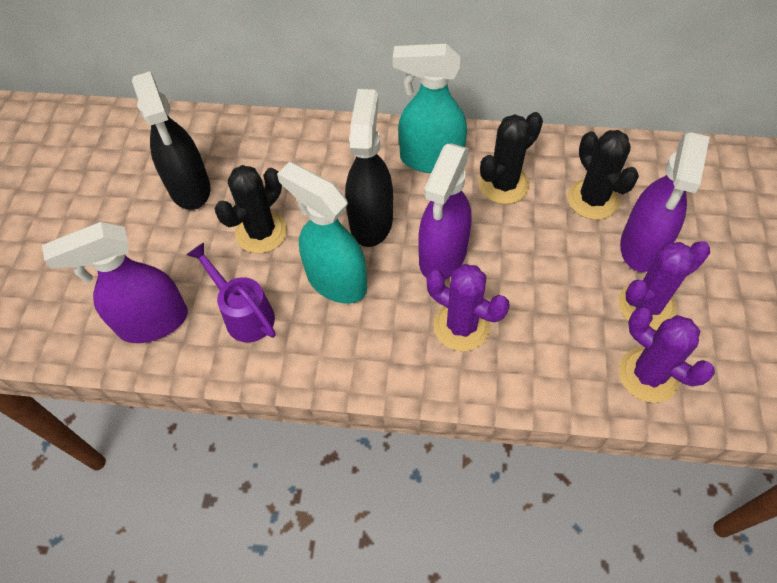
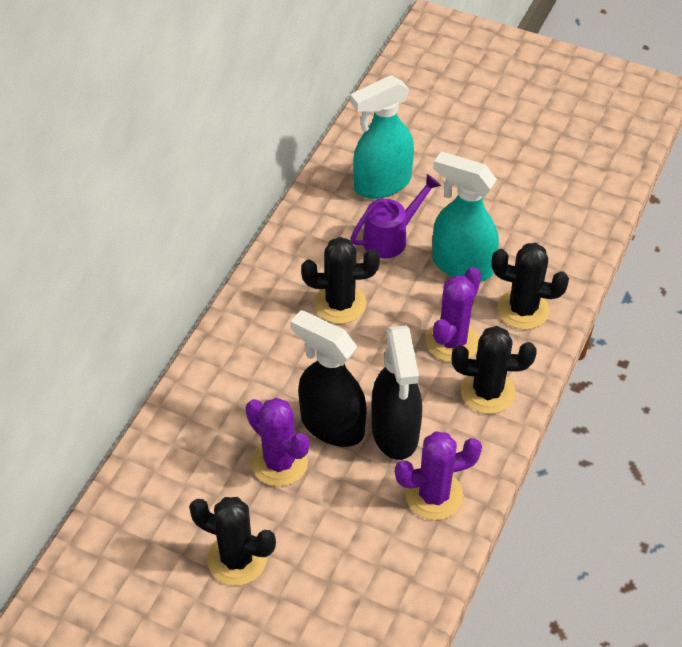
black cactus: 3 -> 4
purple spray bottle: 3 -> 0

